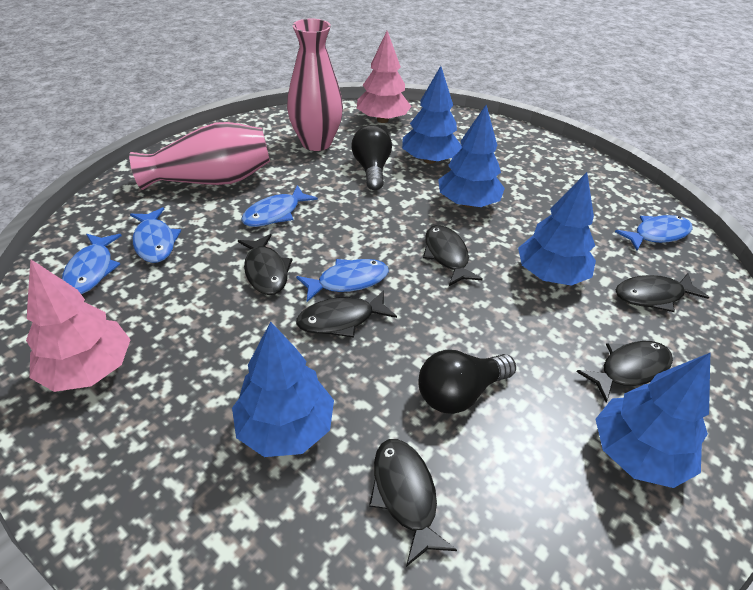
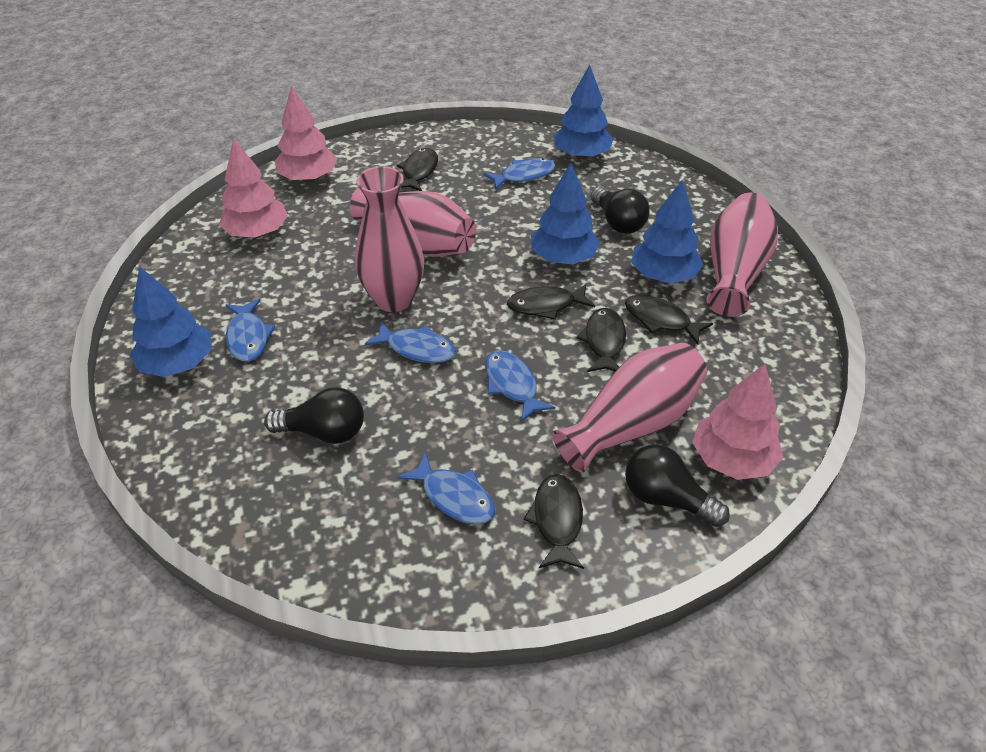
black fish: 6 -> 5
black light bulb: 2 -> 3
blue tree: 5 -> 4
pink tree: 2 -> 3
pink vase: 2 -> 4

